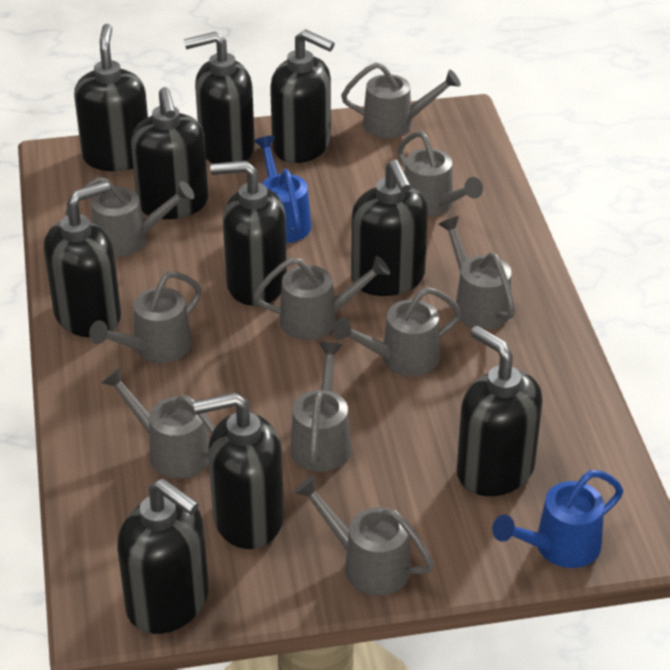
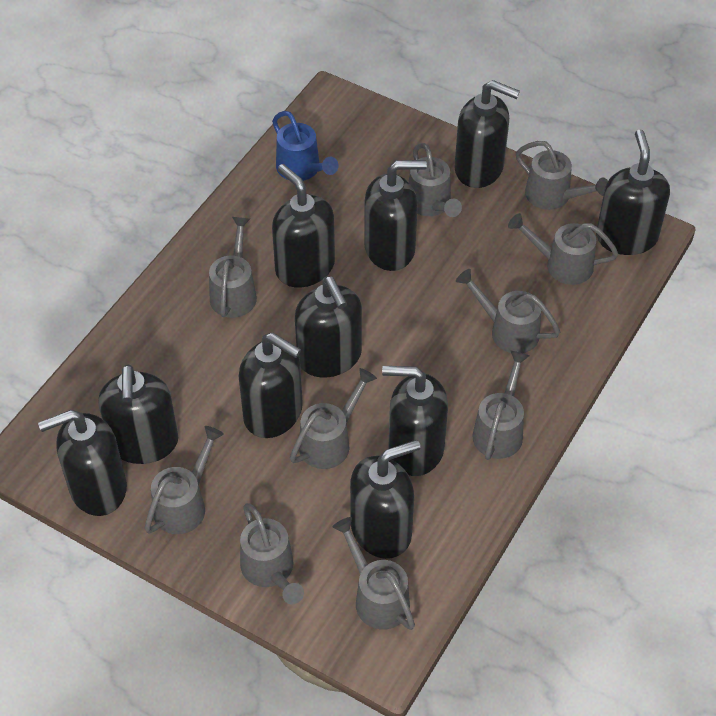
blue watering can: 2 -> 1

